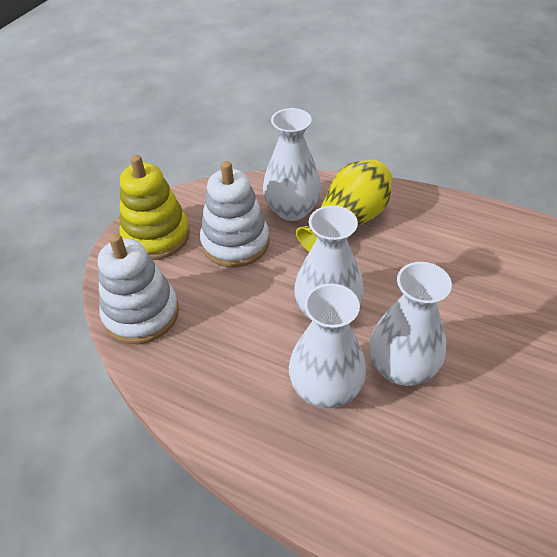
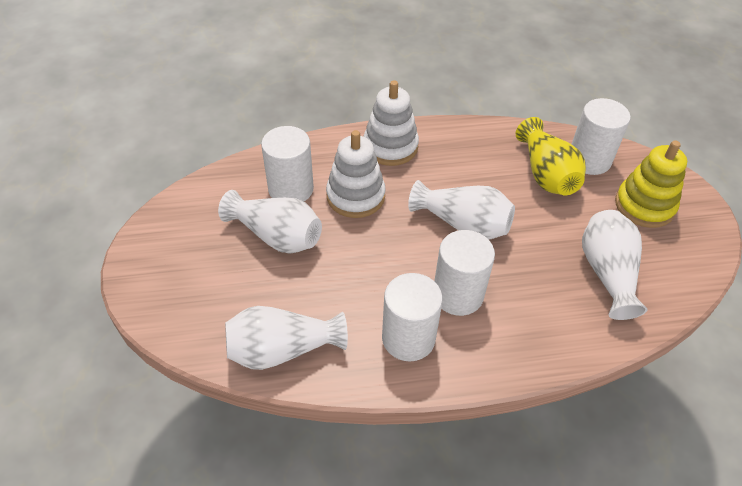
white cylinder: 0 -> 4

